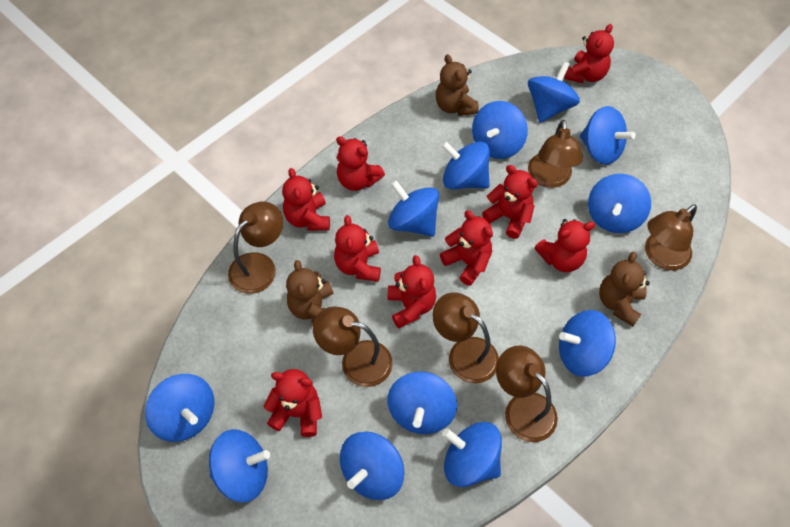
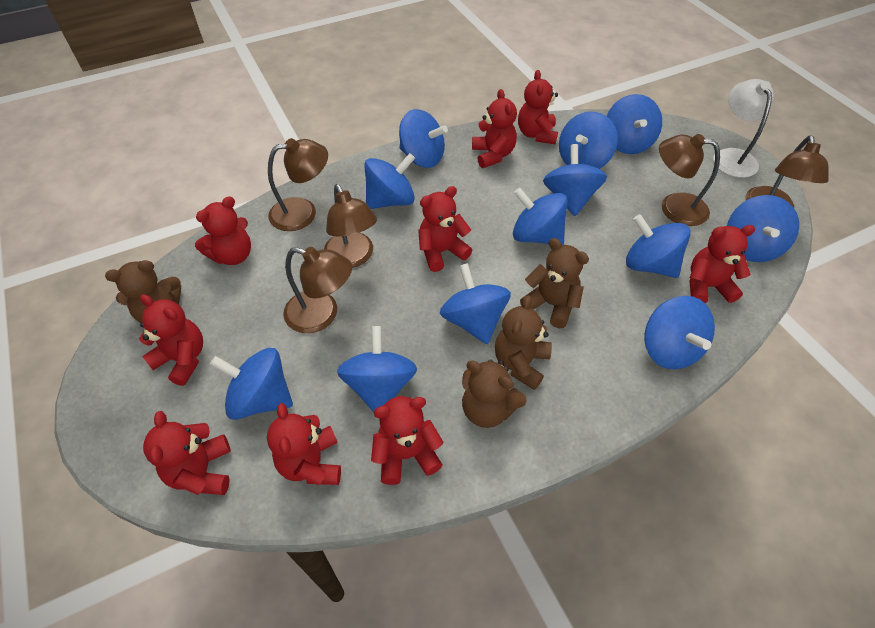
brown lamp: 6 -> 5
brown teddy bear: 3 -> 4
white lamp: 0 -> 1

